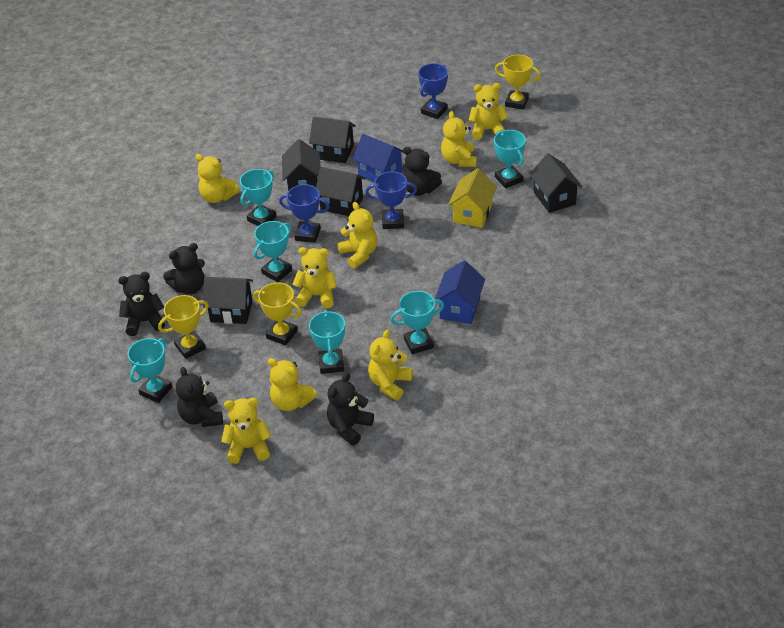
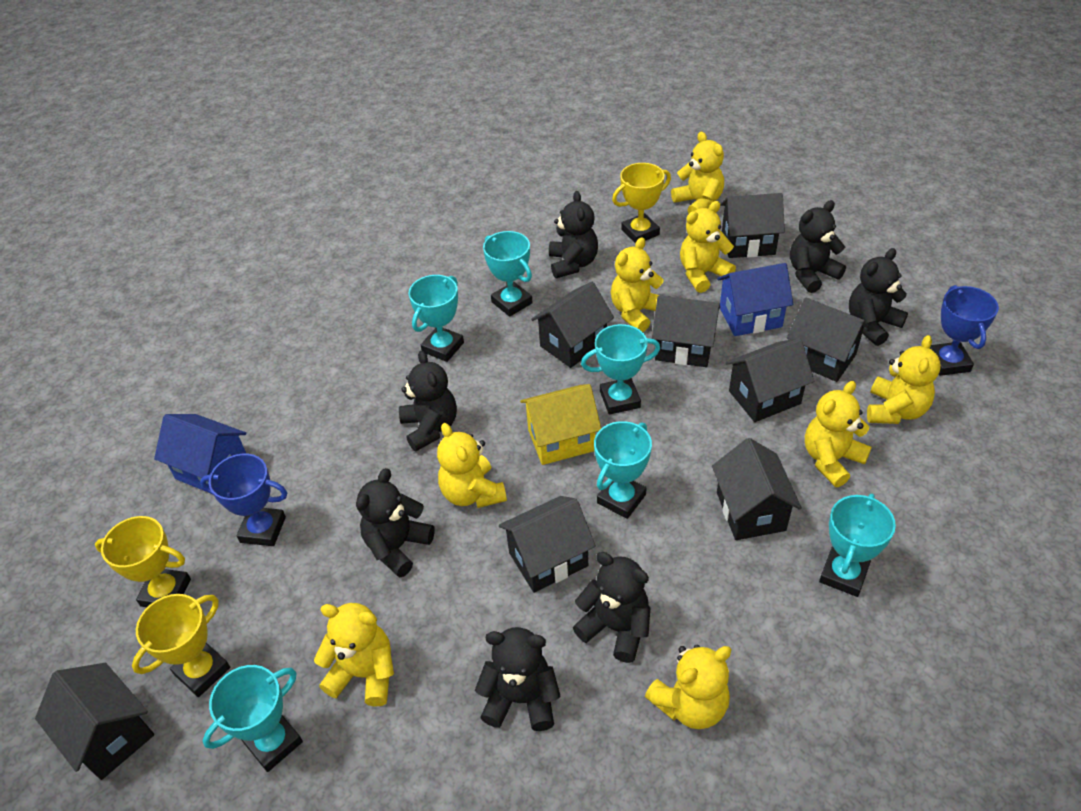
black house: 5 -> 8
black teddy bear: 5 -> 7
blue trophy: 3 -> 2

